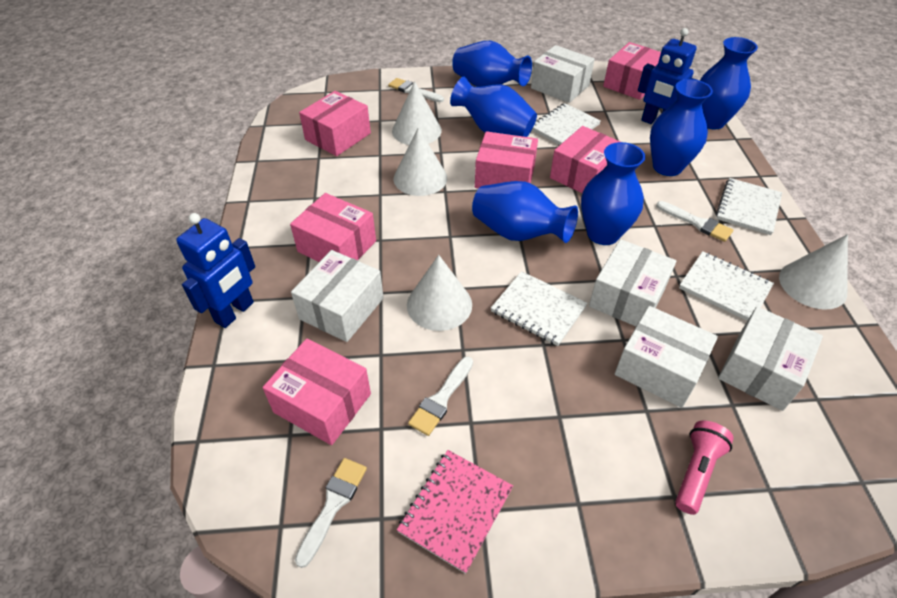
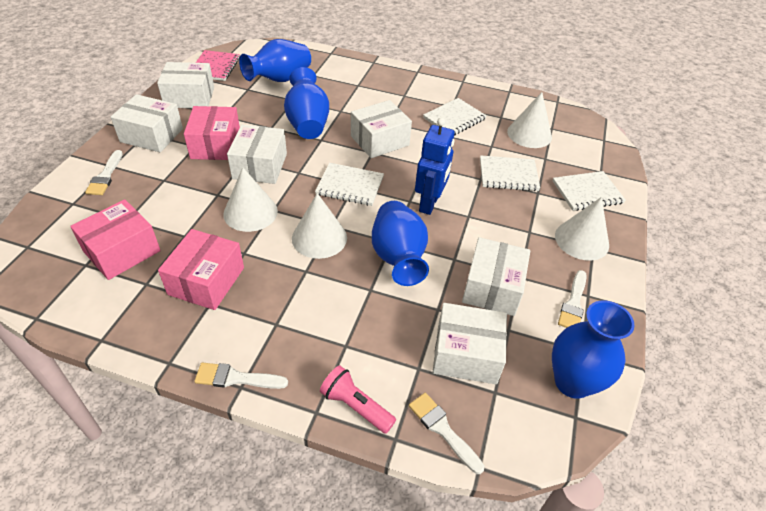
blue robot: 2 -> 1
blue vase: 6 -> 4
pink box: 6 -> 3
white box: 5 -> 6

